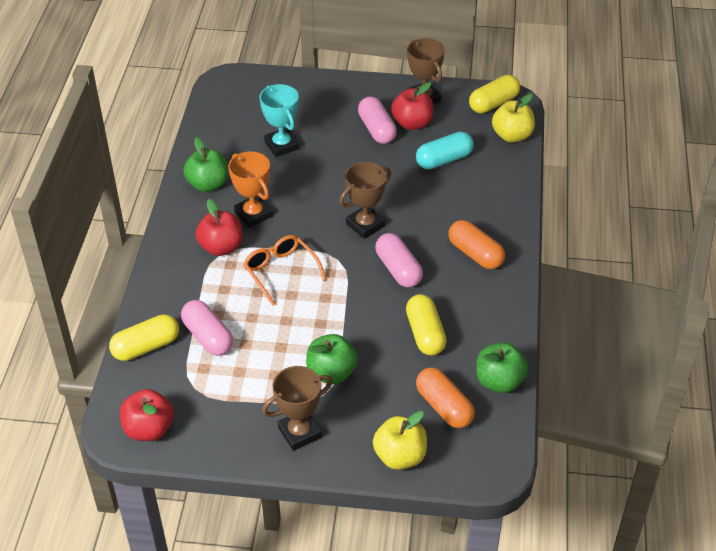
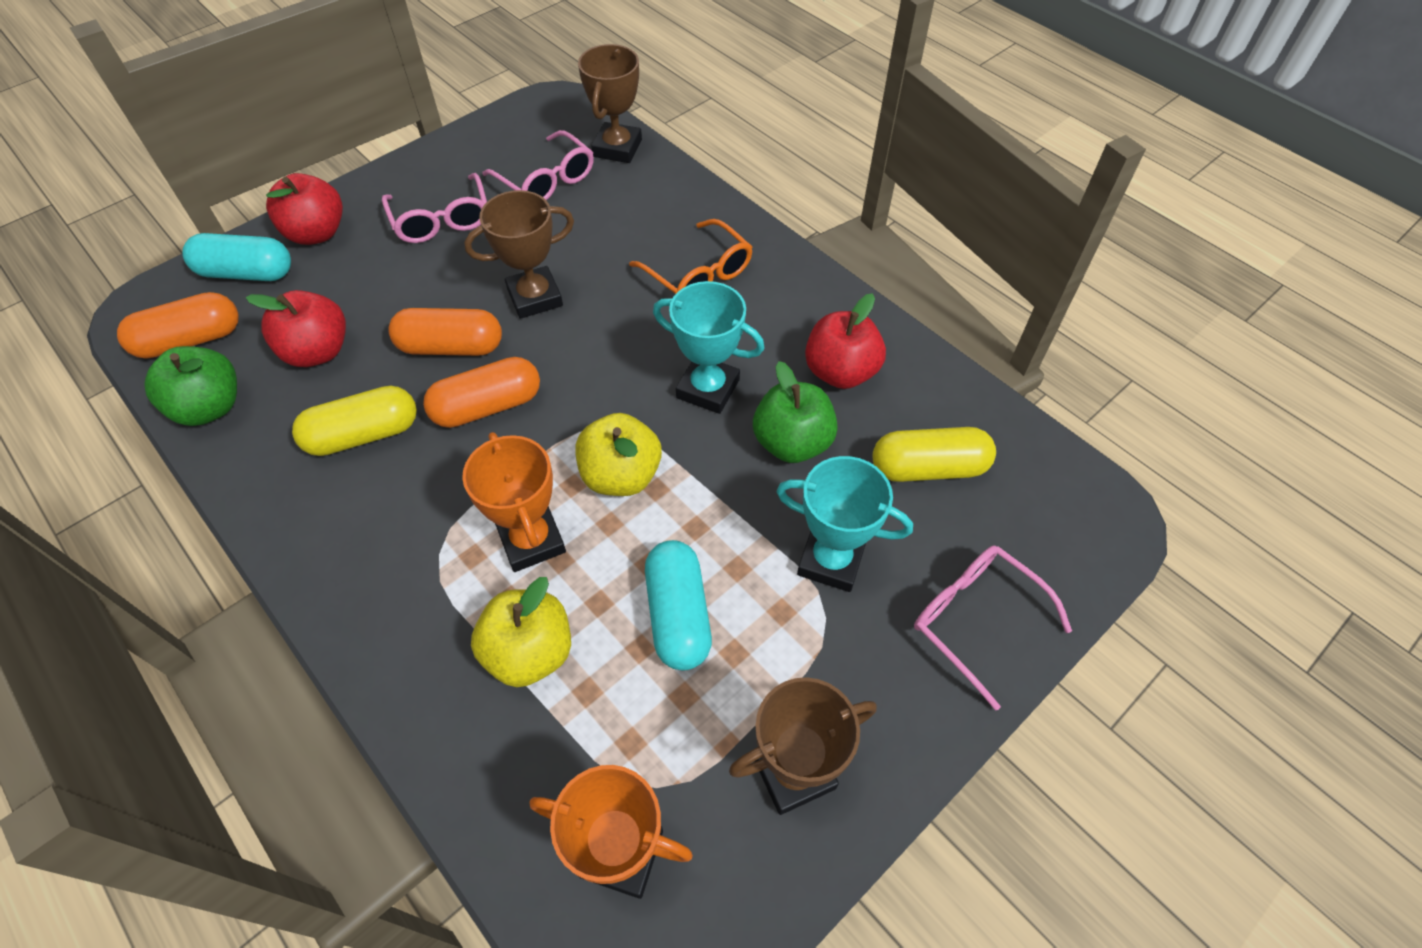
green apple: 3 -> 2
orange capsule: 2 -> 3
orange trophy: 1 -> 2
pink capsule: 3 -> 0
pink glasses: 0 -> 3
turquoise capsule: 1 -> 2
turquoise trophy: 1 -> 2
yellow capsule: 3 -> 2

